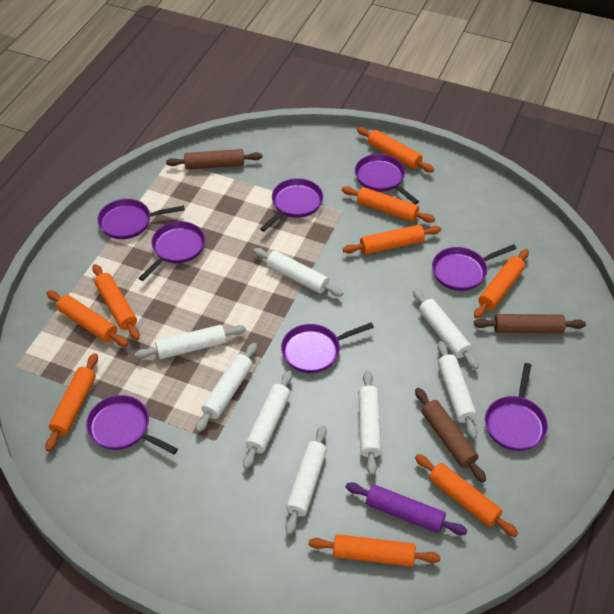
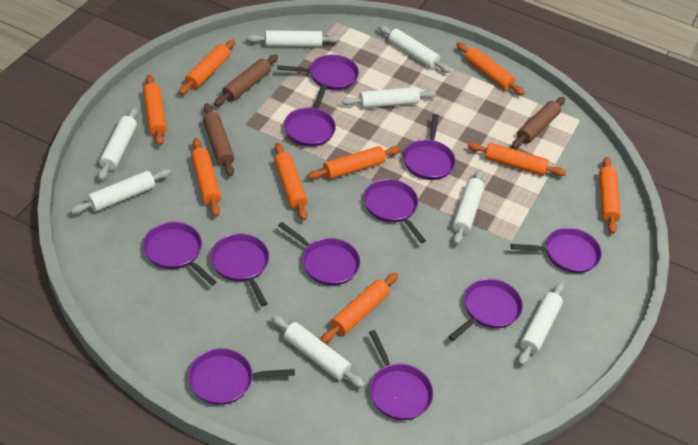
purple pan: 8 -> 11
purple rolling pin: 1 -> 0

